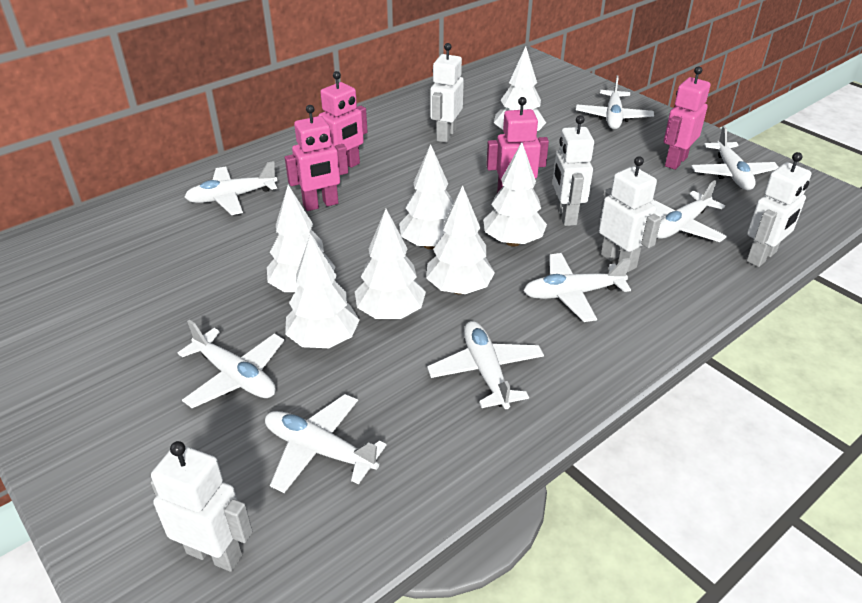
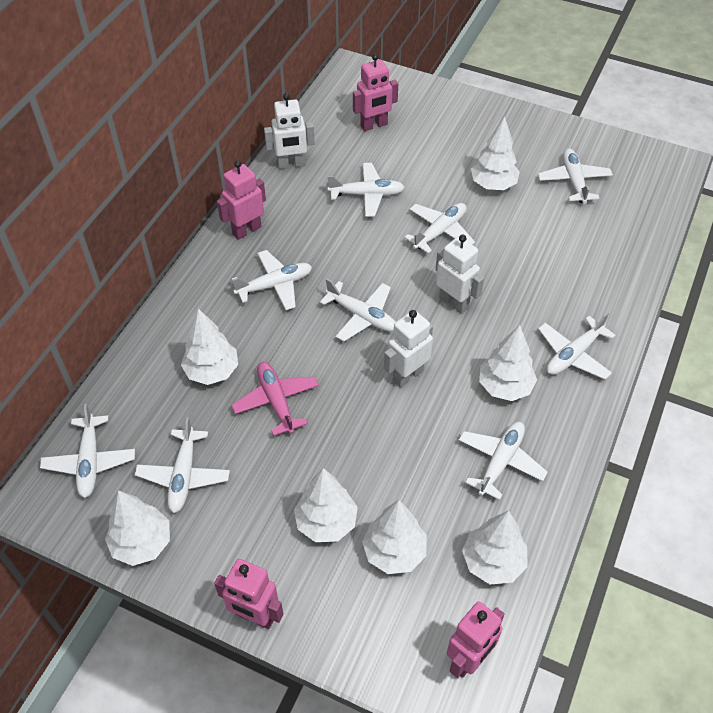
pink plane: 0 -> 1
white plane: 8 -> 9
white robot: 5 -> 3

